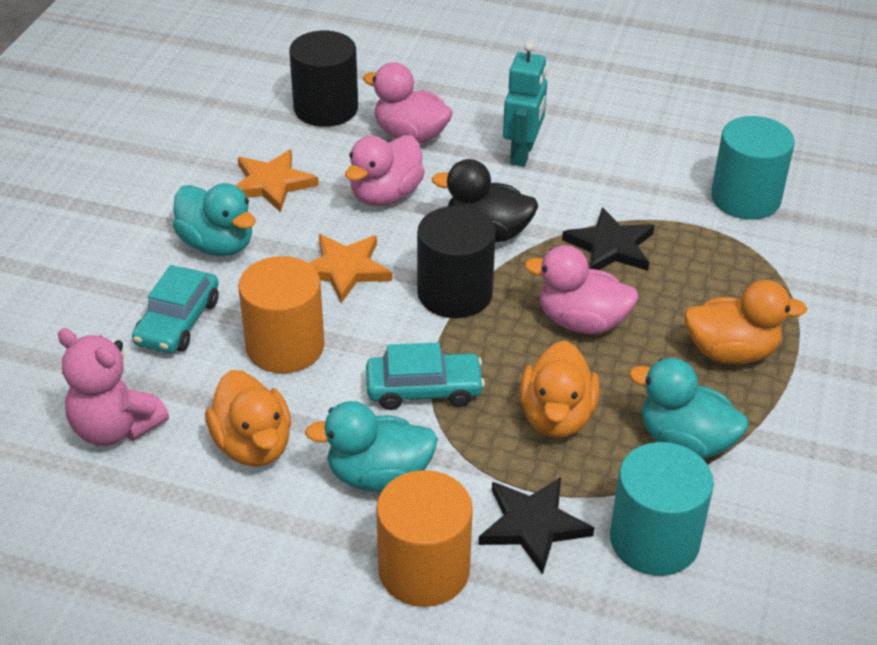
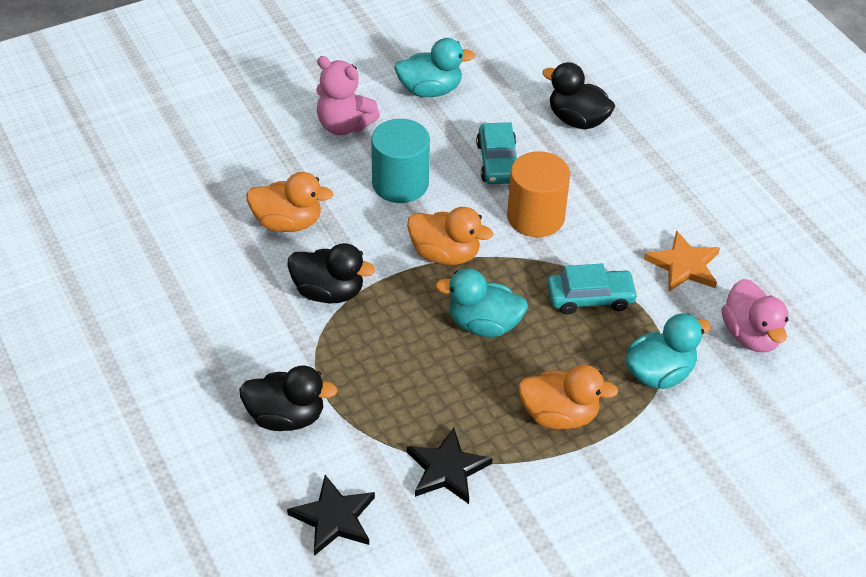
black cylinder: 2 -> 0
black duck: 1 -> 3
orange cylinder: 2 -> 1
orange star: 2 -> 1
pink duck: 3 -> 1
turquoise cylinder: 2 -> 1
turquoise robot: 1 -> 0

